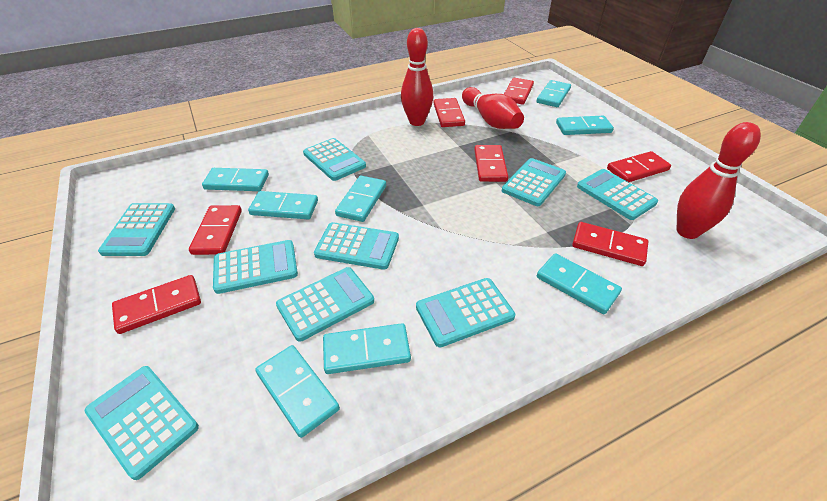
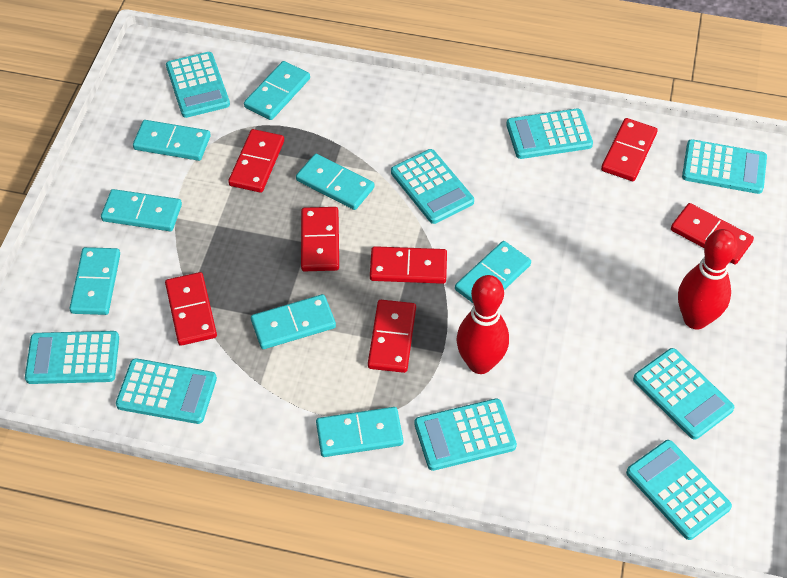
red bowling pin: 3 -> 2

